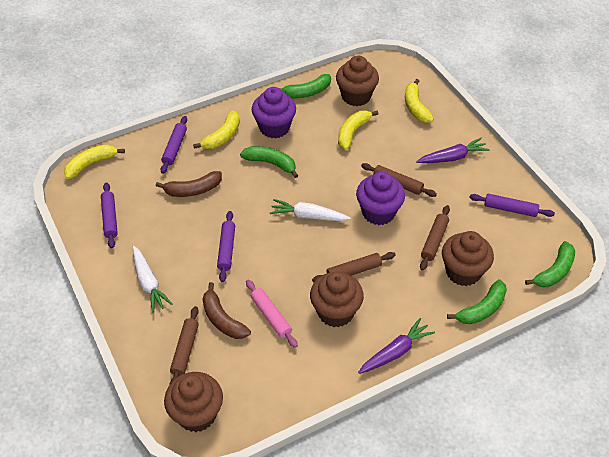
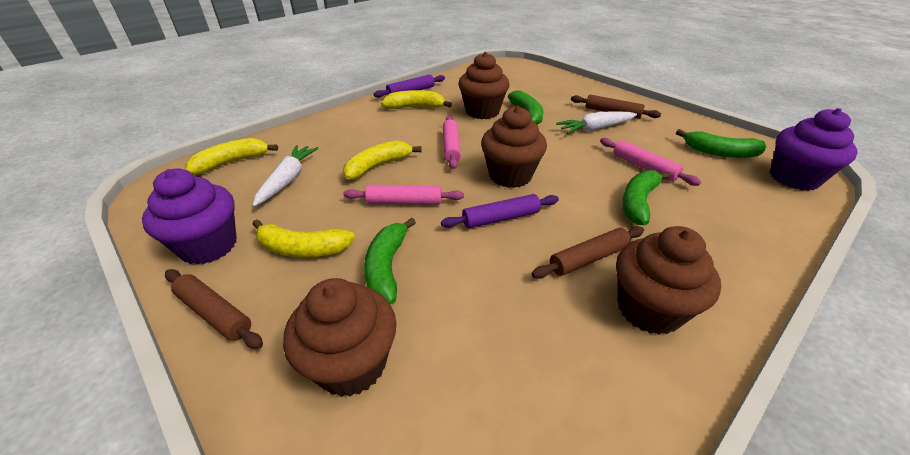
brown banana: 2 -> 0
brown rolling pin: 4 -> 3
pink rolling pin: 1 -> 3
purple carrot: 2 -> 0
purple rolling pin: 4 -> 2

